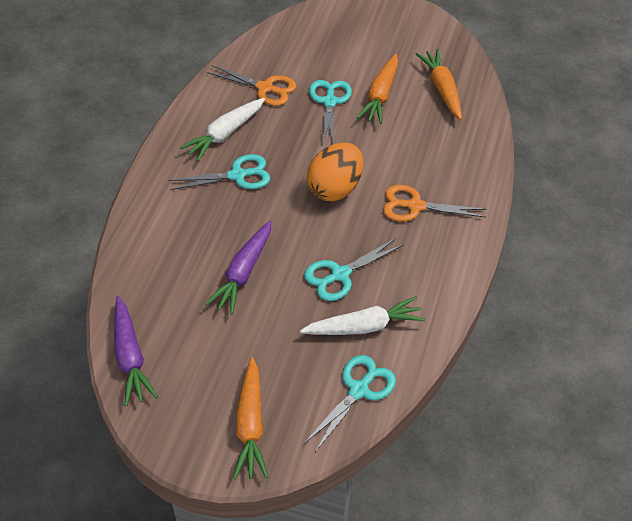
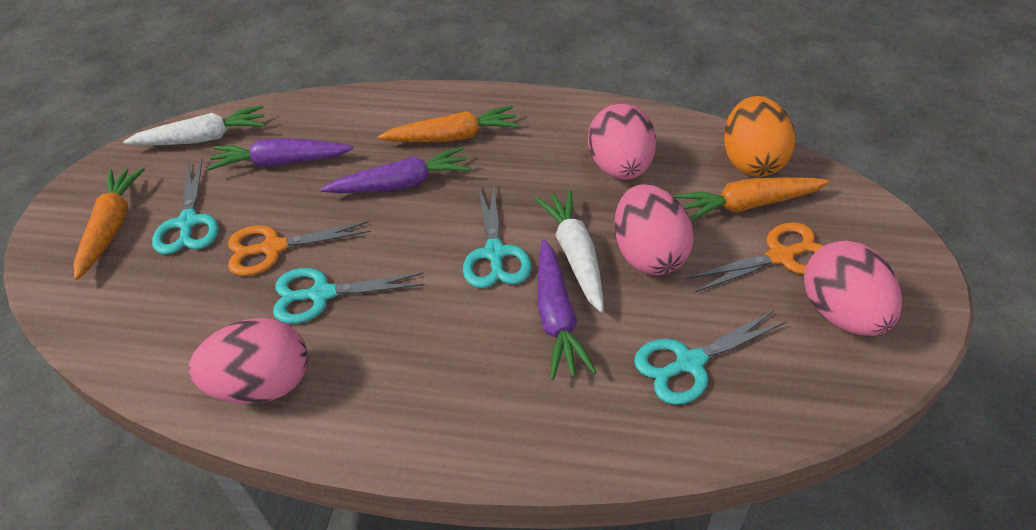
pink egg: 0 -> 4
purple carrot: 2 -> 3

